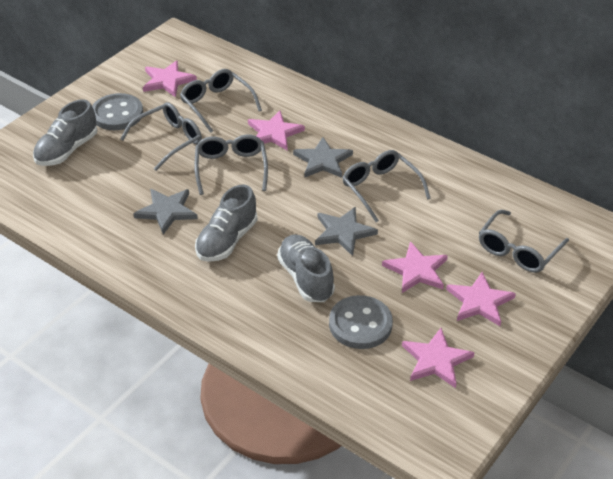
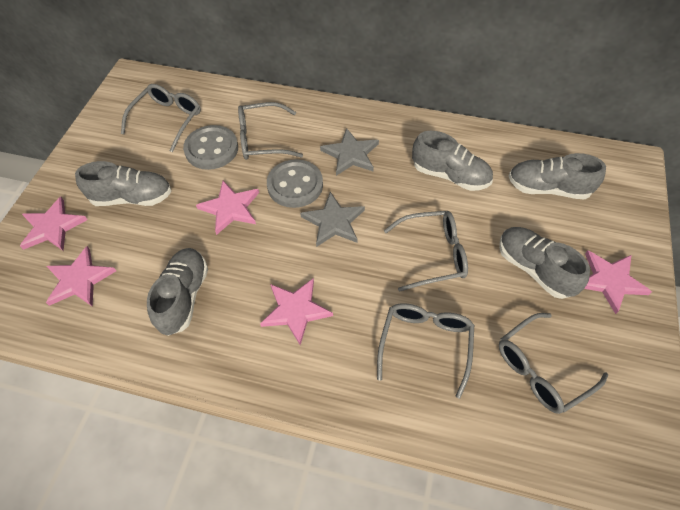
grey shoe: 3 -> 5
grey star: 3 -> 2

